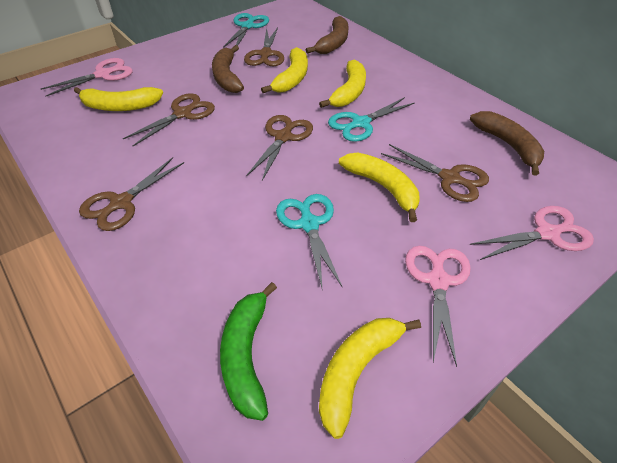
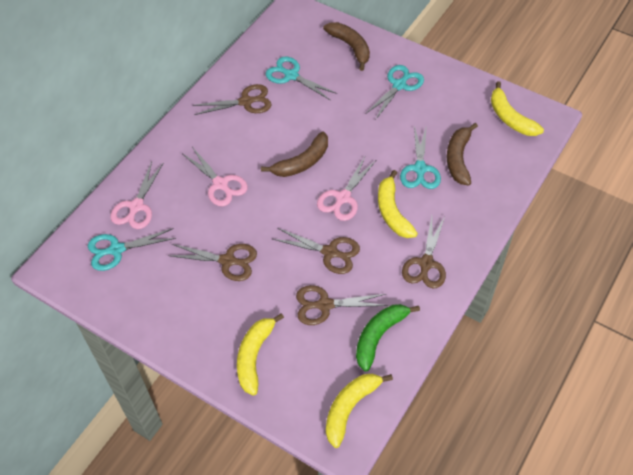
turquoise scissors: 3 -> 4
yellow banana: 5 -> 4

